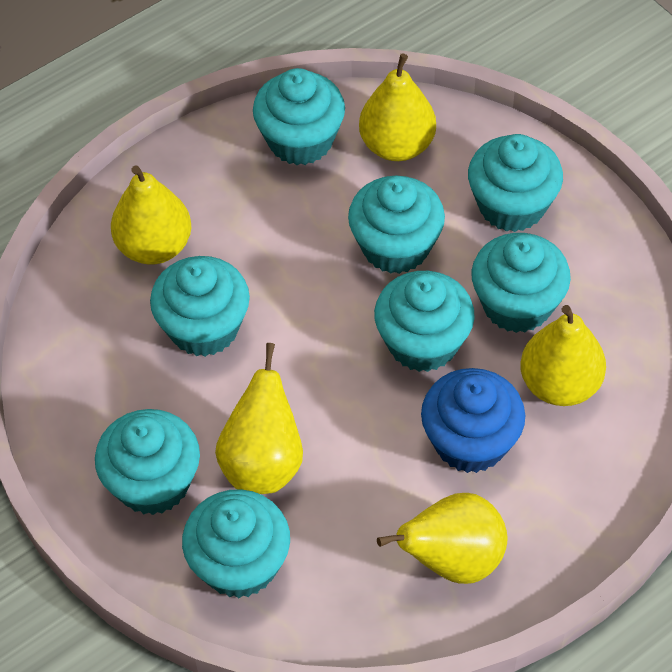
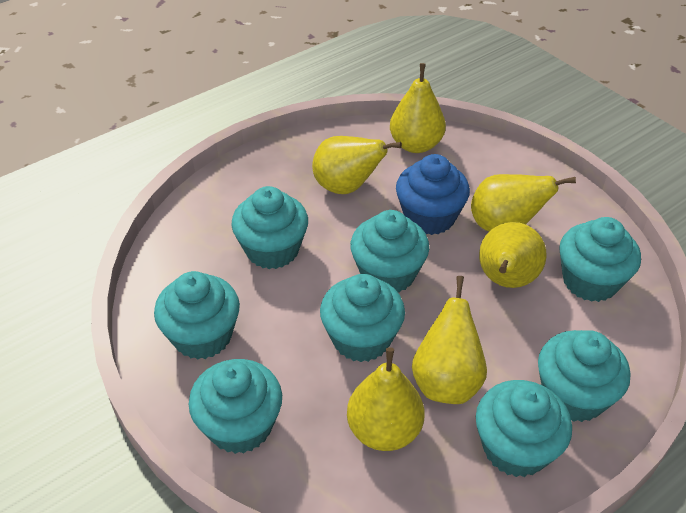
yellow pear: 5 -> 6

